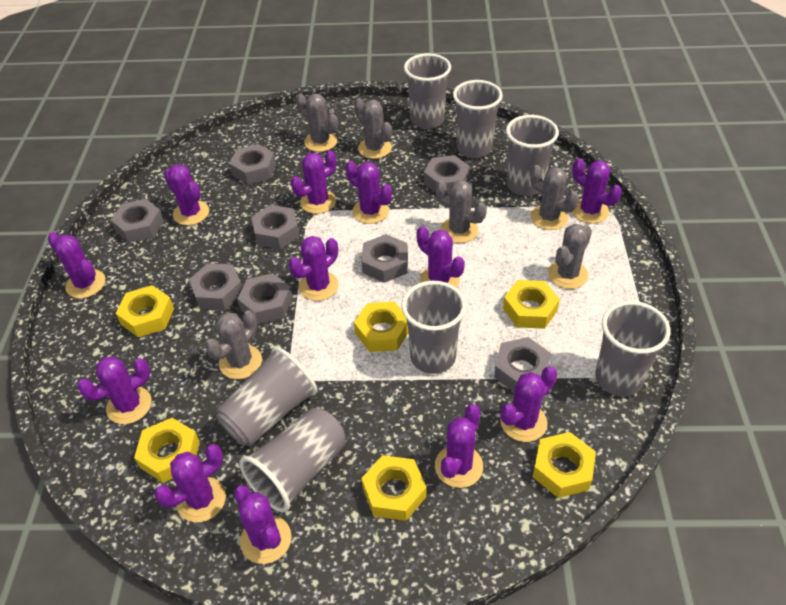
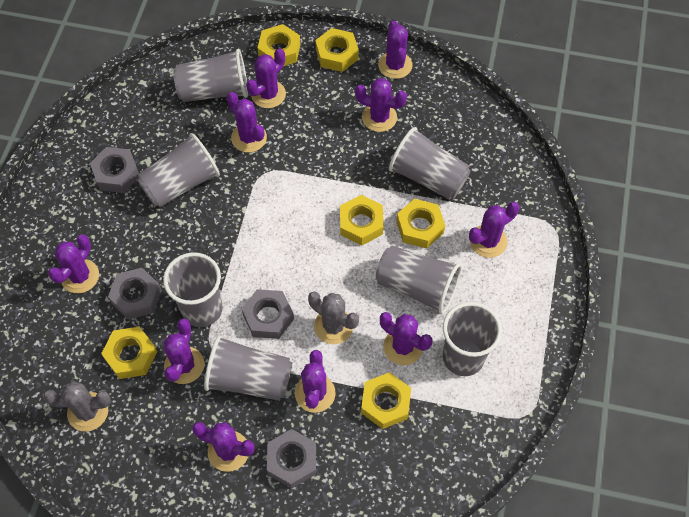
grey cactus: 6 -> 2
grey nut: 8 -> 4
purple cactus: 12 -> 10

